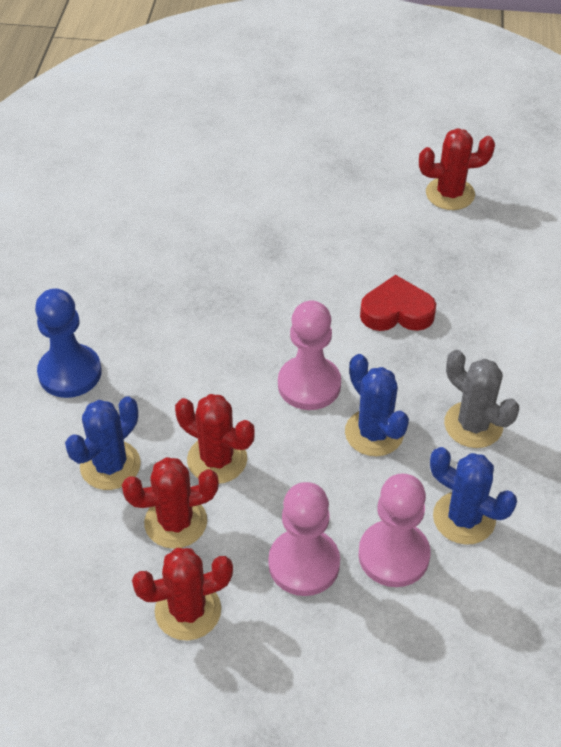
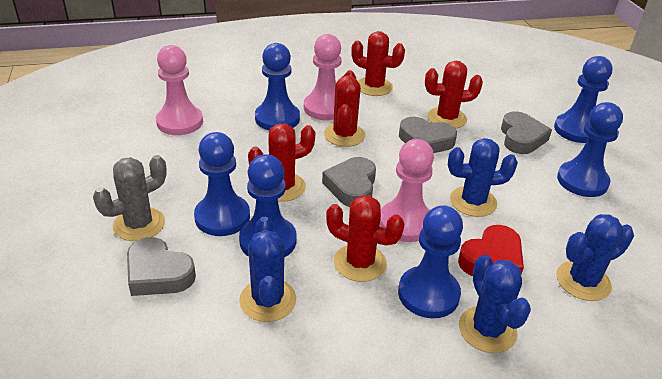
blue cactus: 3 -> 4
blue pawn: 1 -> 6
grey heart: 0 -> 4
red cactus: 4 -> 5

